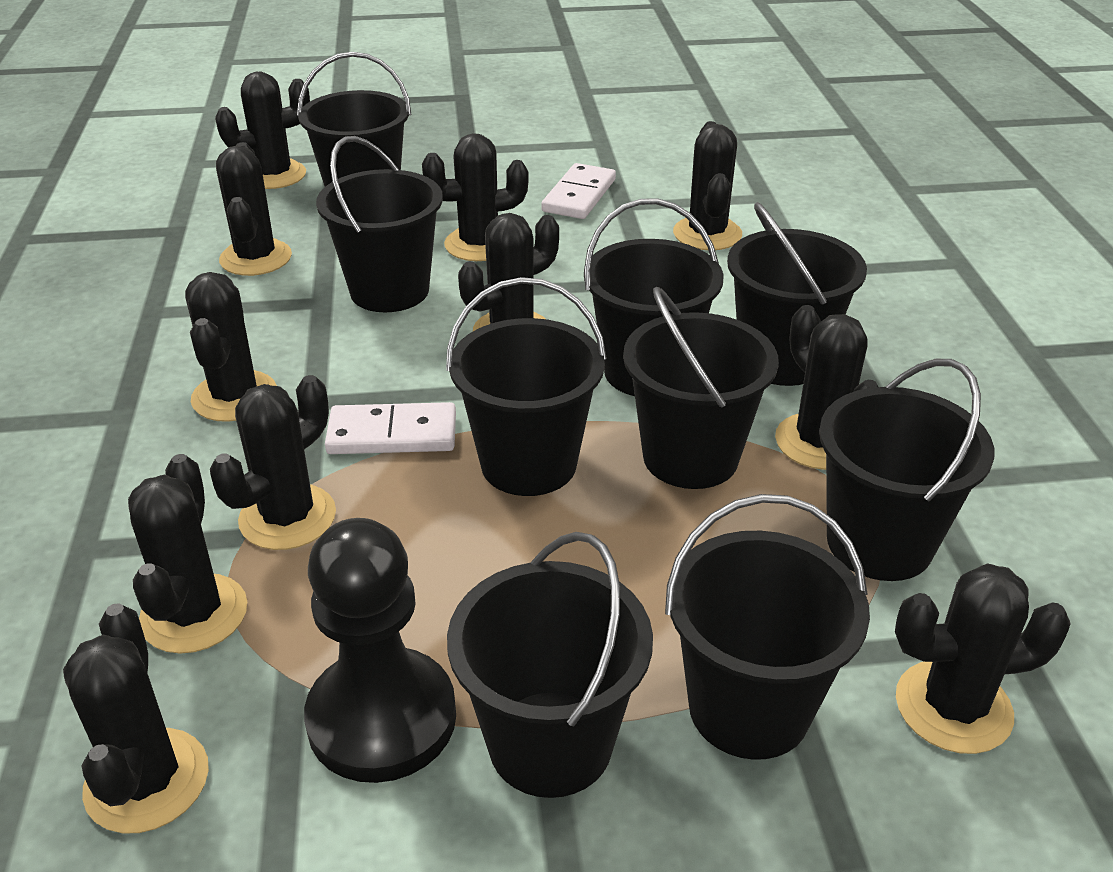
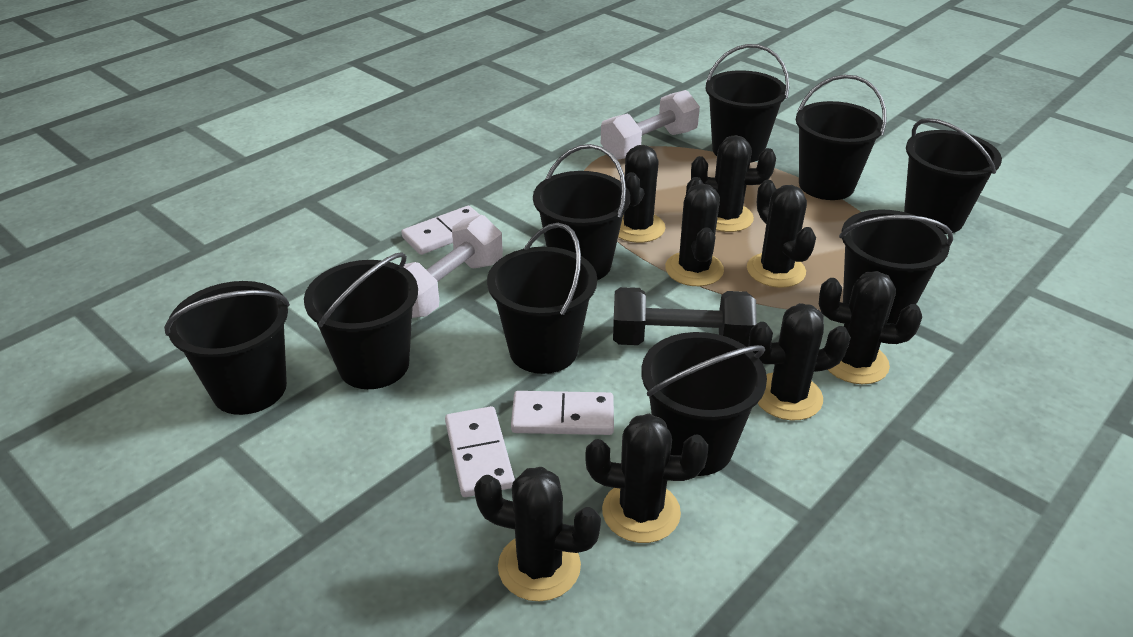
black cactus: 11 -> 8
black dumbbell: 0 -> 1
black pawn: 1 -> 0
white domino: 2 -> 3
white dumbbell: 0 -> 2

